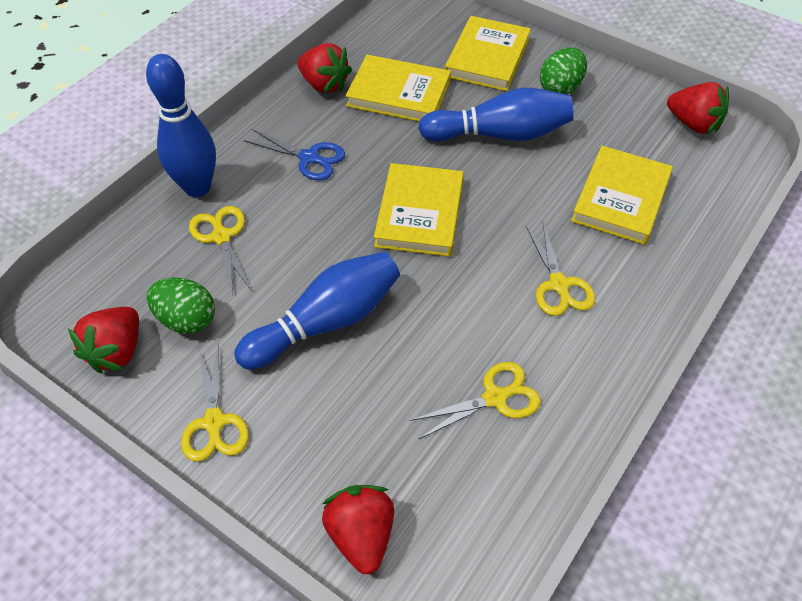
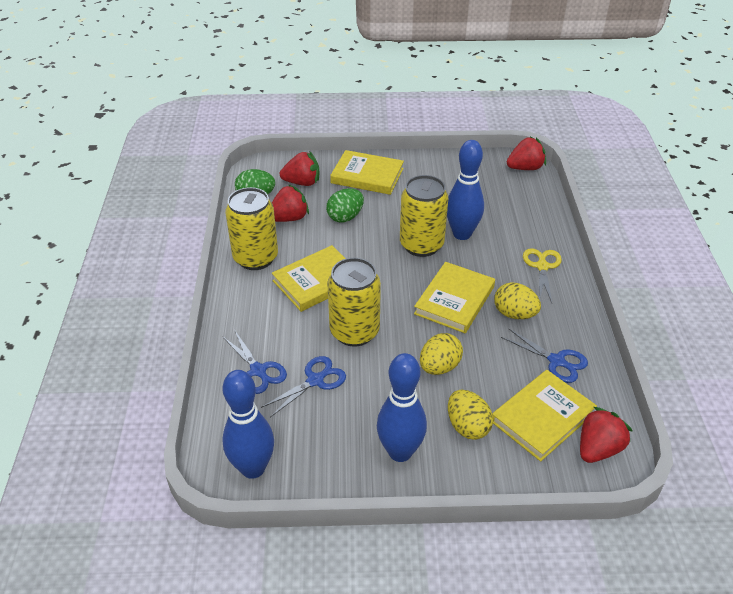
blue scissors: 1 -> 3
yellow can: 0 -> 3
yellow egg: 0 -> 3
yellow scissors: 4 -> 1

